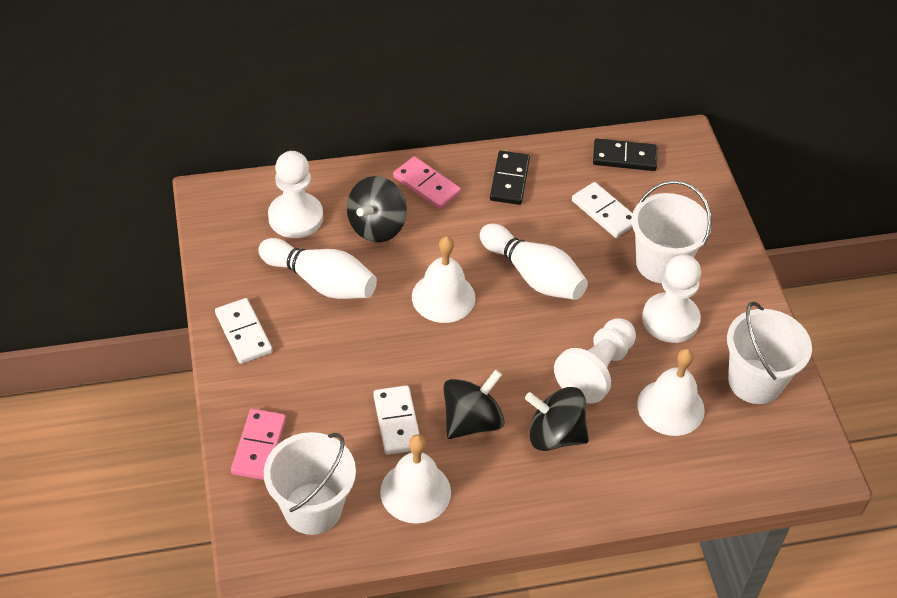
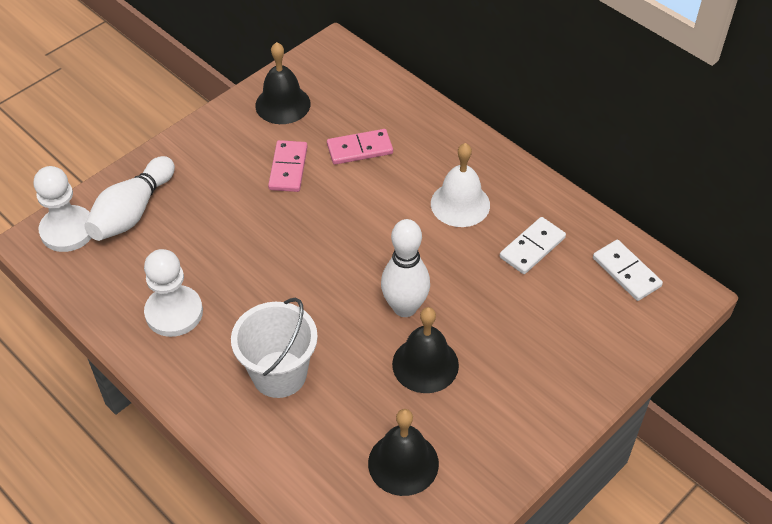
black bell: 0 -> 3
black domino: 2 -> 0
black spinning top: 3 -> 0
white bell: 3 -> 1
white bucket: 3 -> 1
white domino: 3 -> 2
white pawn: 3 -> 2

